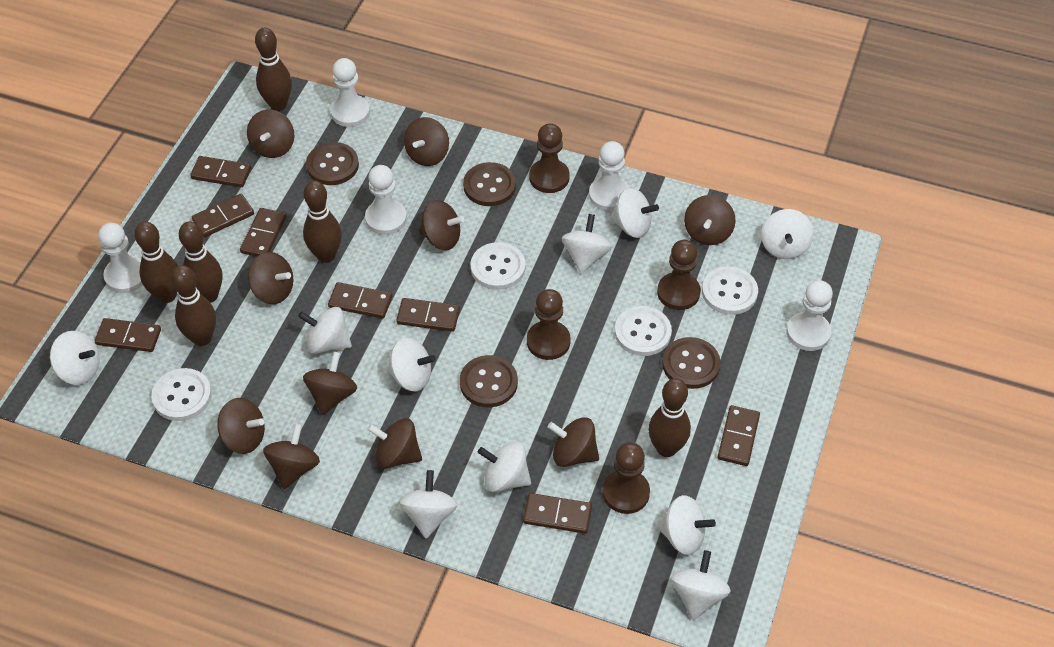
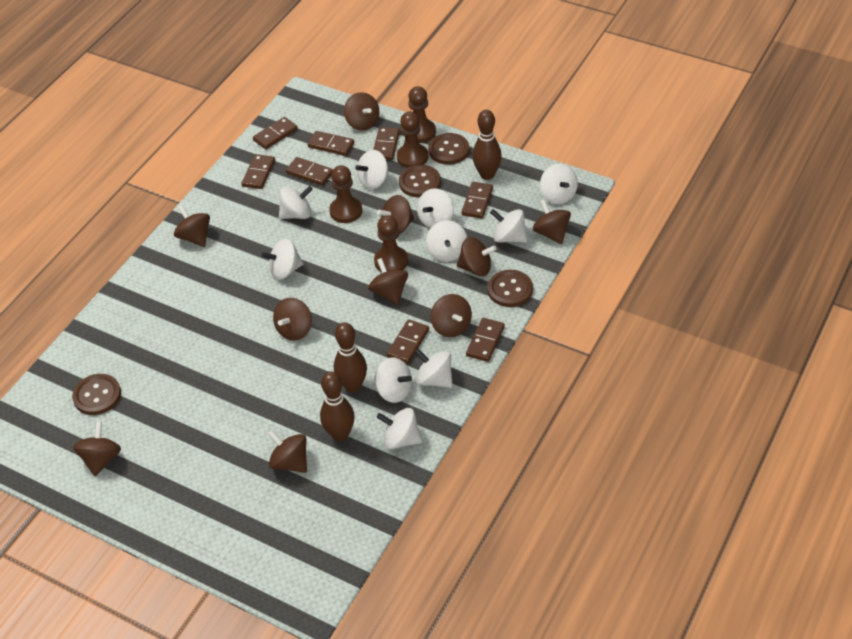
brown bowling pin: 6 -> 3
white button: 4 -> 0
white pawn: 5 -> 0

